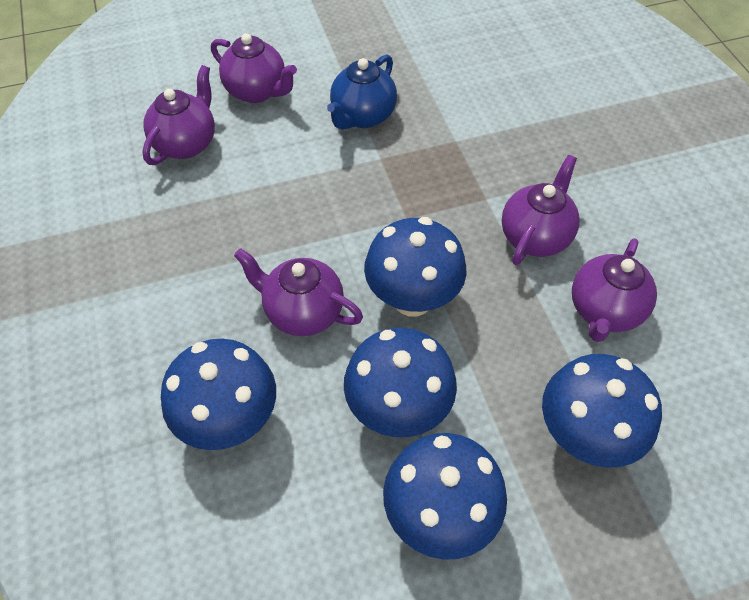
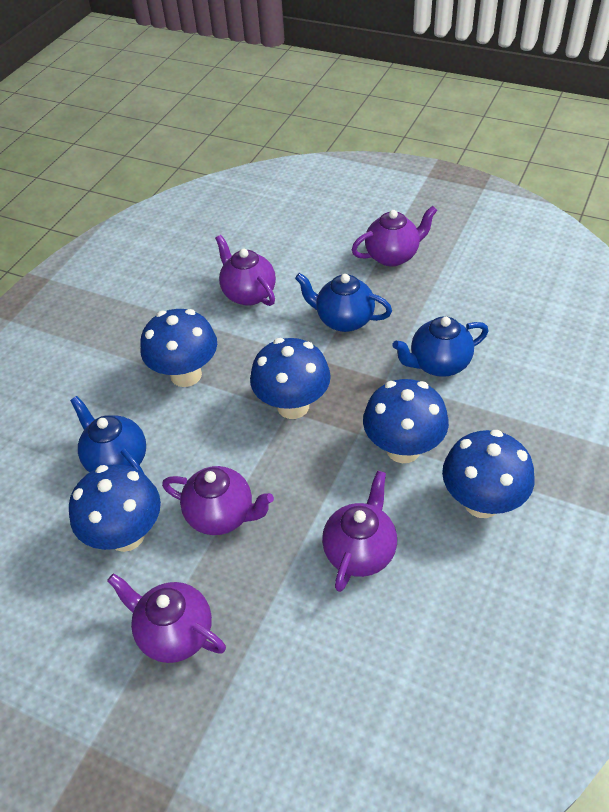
blue teapot: 1 -> 3

